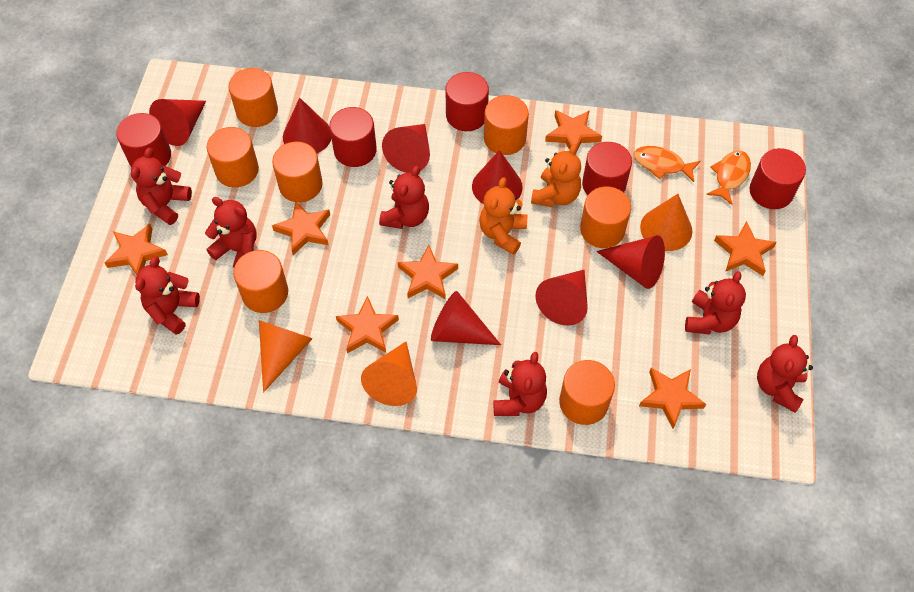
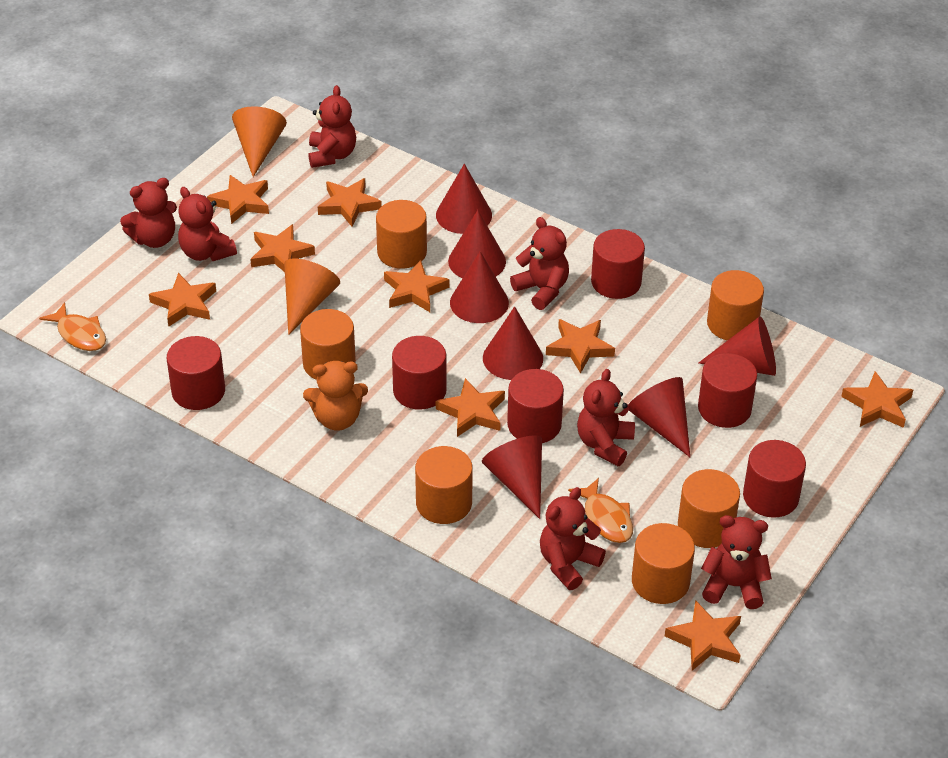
orange cone: 3 -> 2
orange cylinder: 7 -> 6
orange star: 7 -> 9
orange teddy bear: 2 -> 1
red cylinder: 5 -> 6

